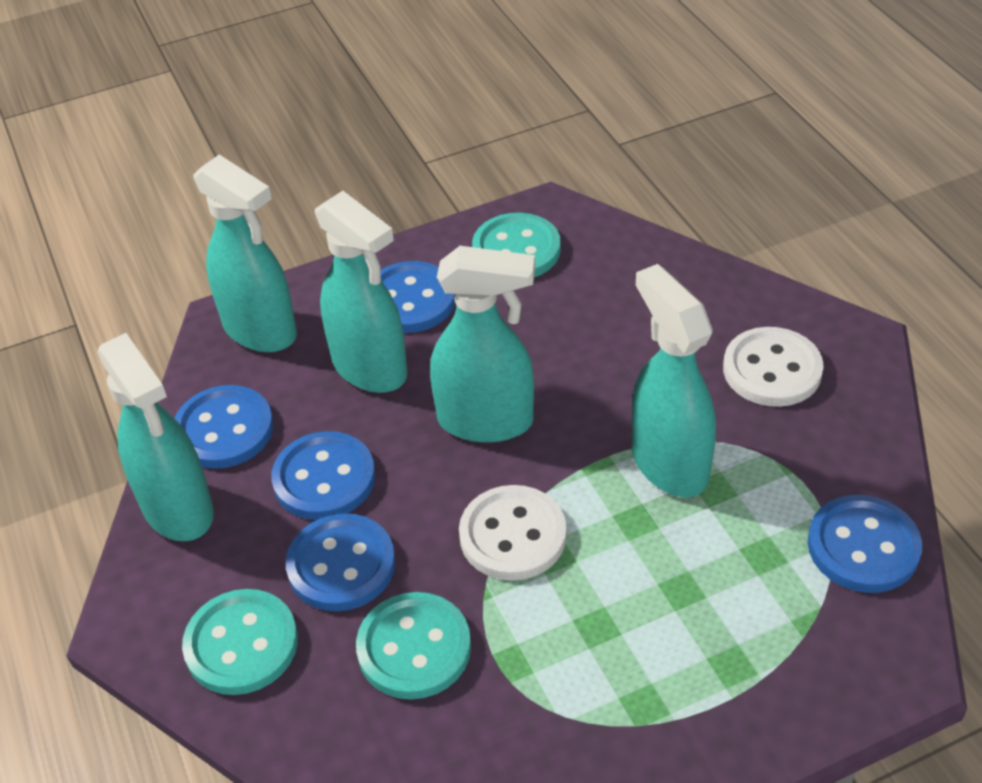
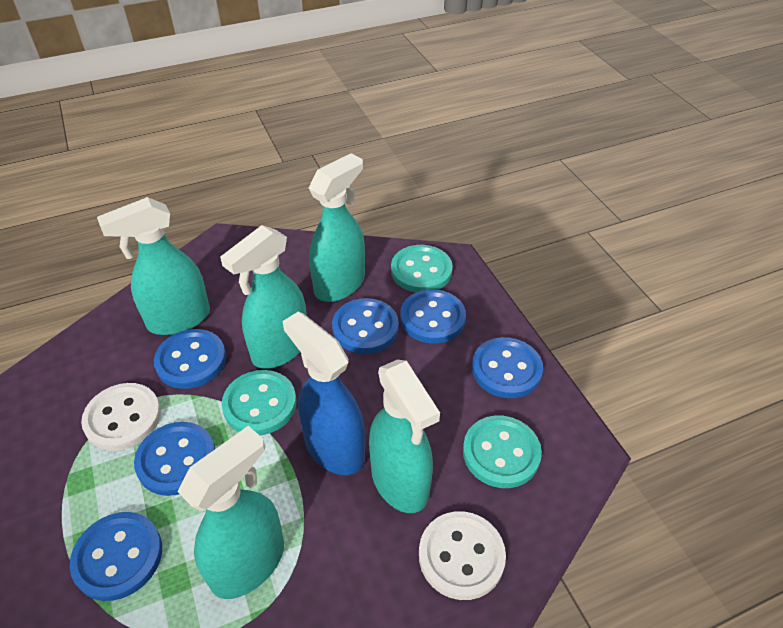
blue button: 5 -> 6
blue spray bottle: 0 -> 1

